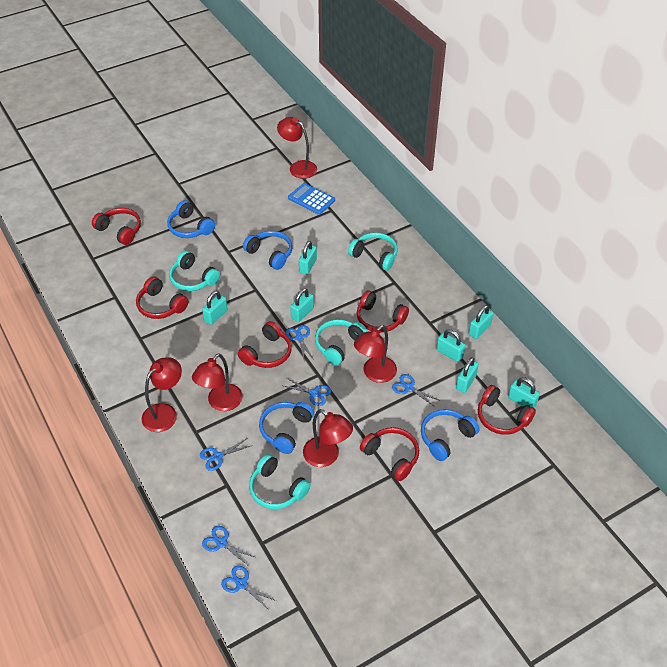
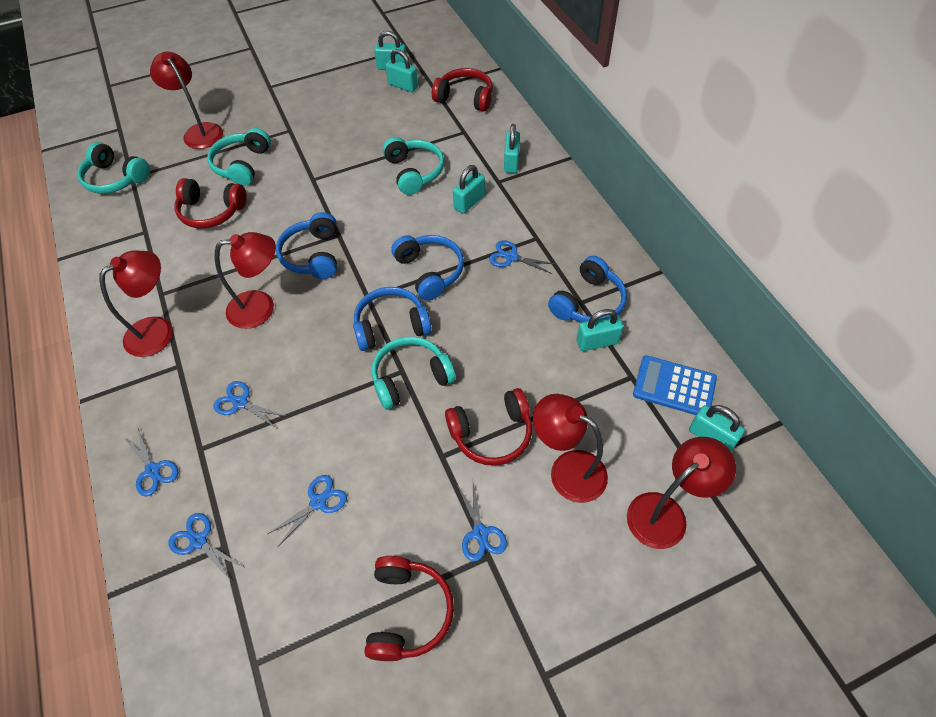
red headphones: 6 -> 4
turquoise padlock: 7 -> 6

